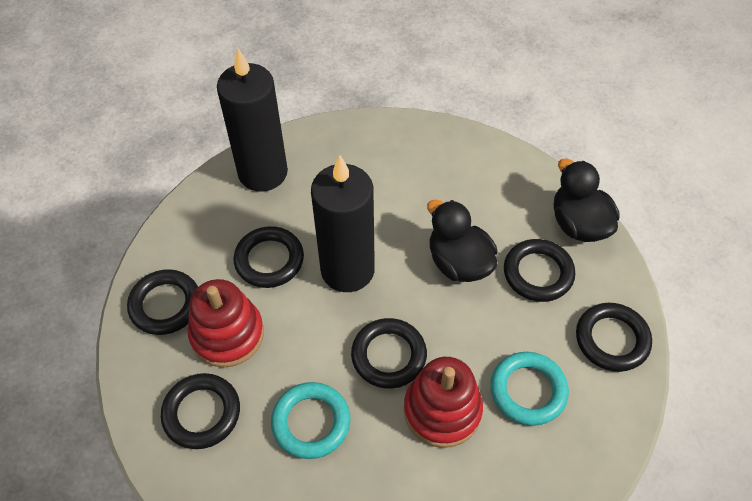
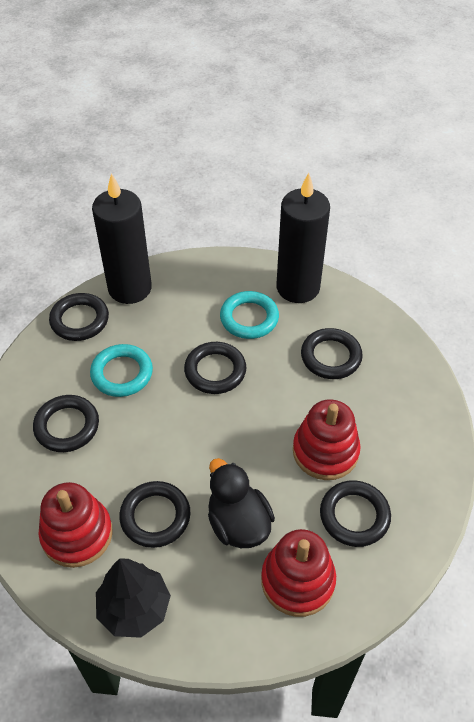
black duck: 2 -> 1
black tree: 0 -> 1
red stacking toy: 2 -> 3

